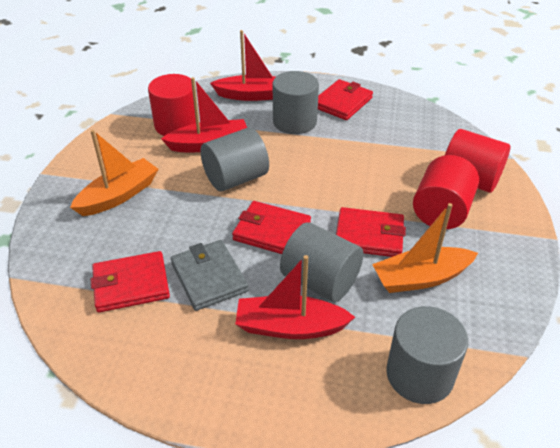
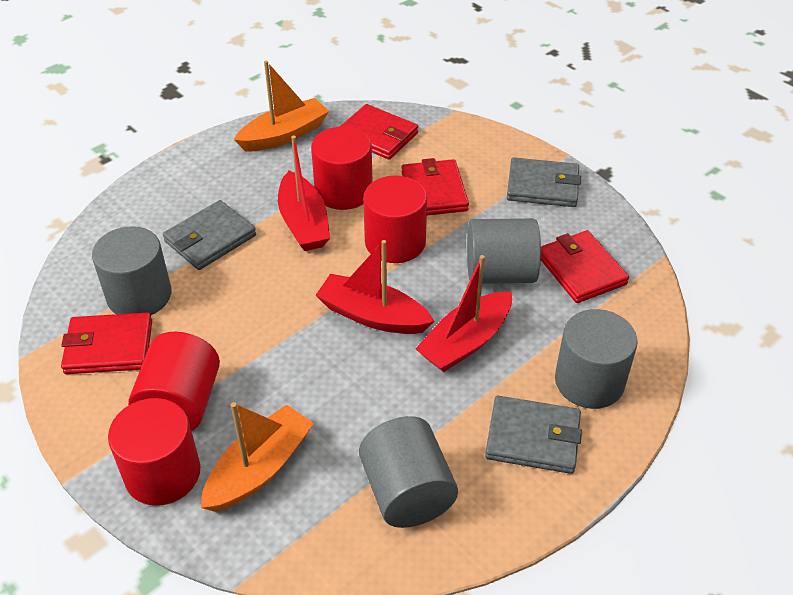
grey wallet: 1 -> 3
red cylinder: 3 -> 4

